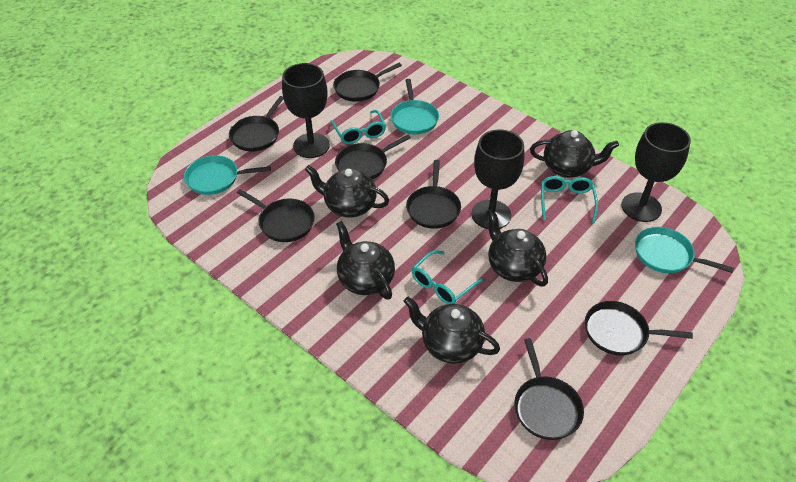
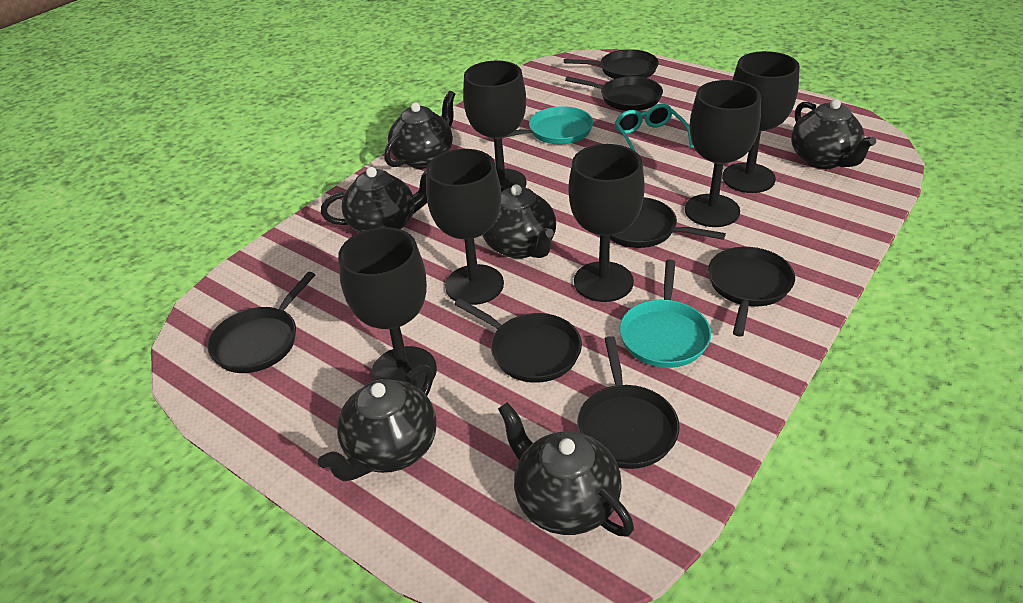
black goblet: 3 -> 6
black teapot: 5 -> 6
turquoise glasses: 3 -> 1
turquoise pan: 3 -> 2

